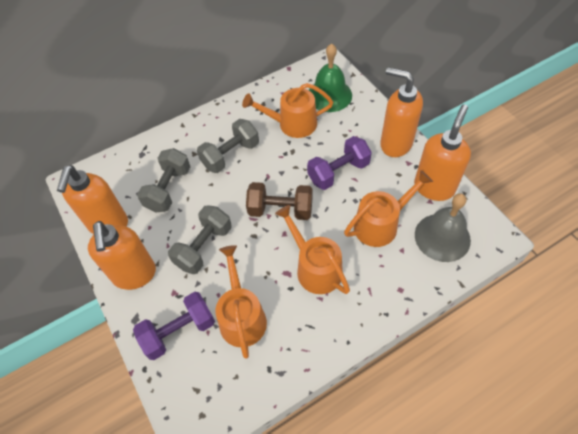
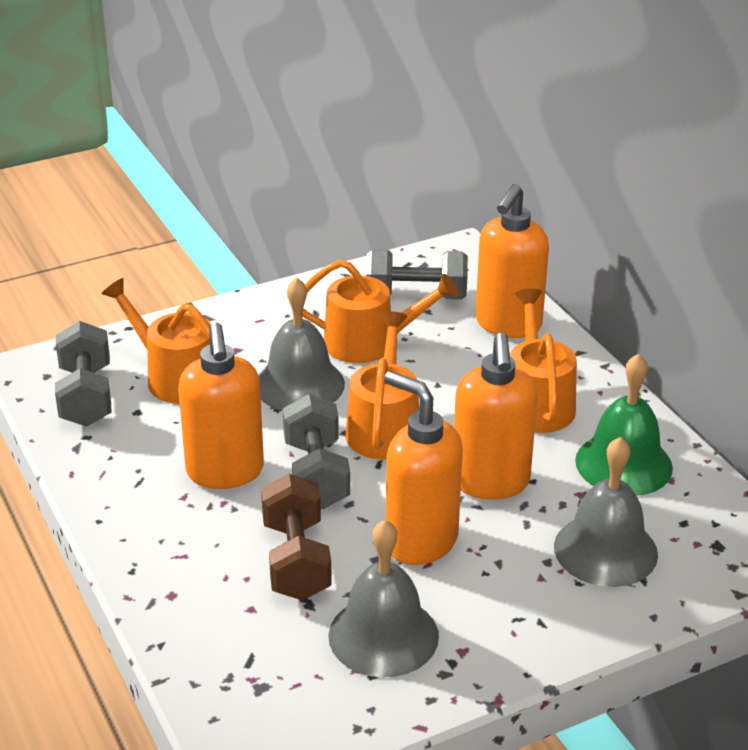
grey bell: 1 -> 3
purple dumbbell: 2 -> 0

